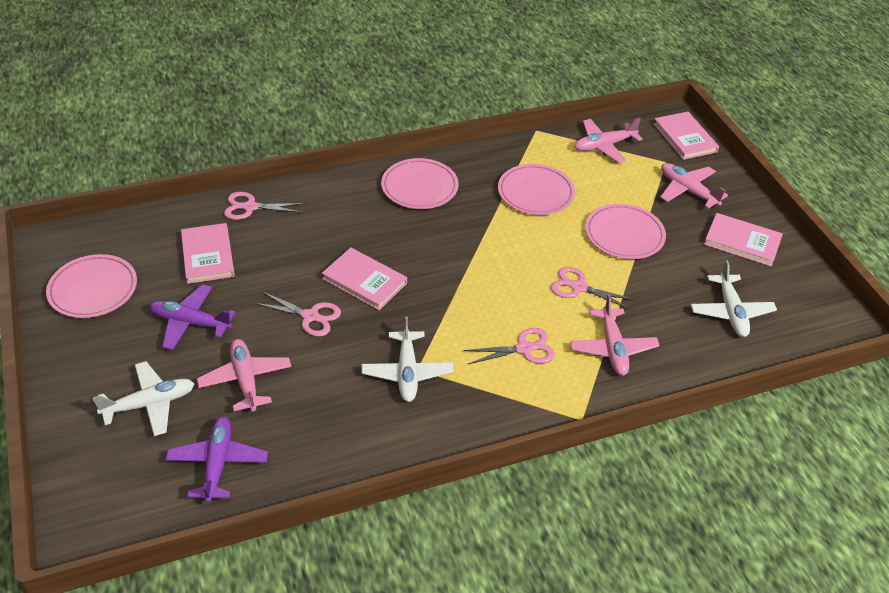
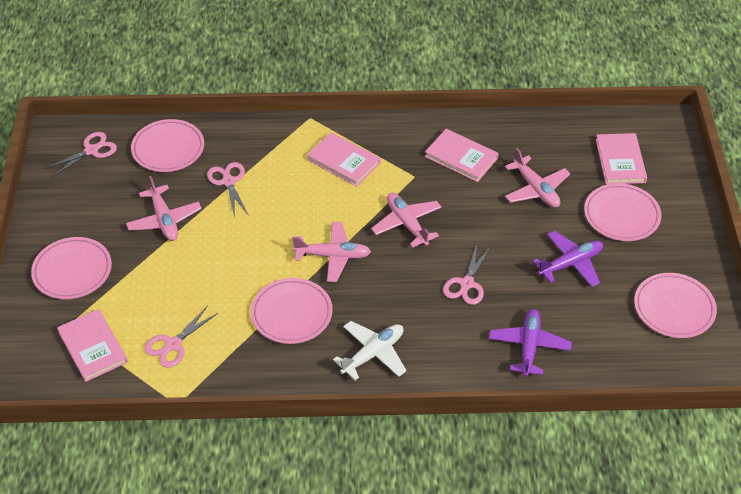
pink plate: 4 -> 5
white plane: 3 -> 1

